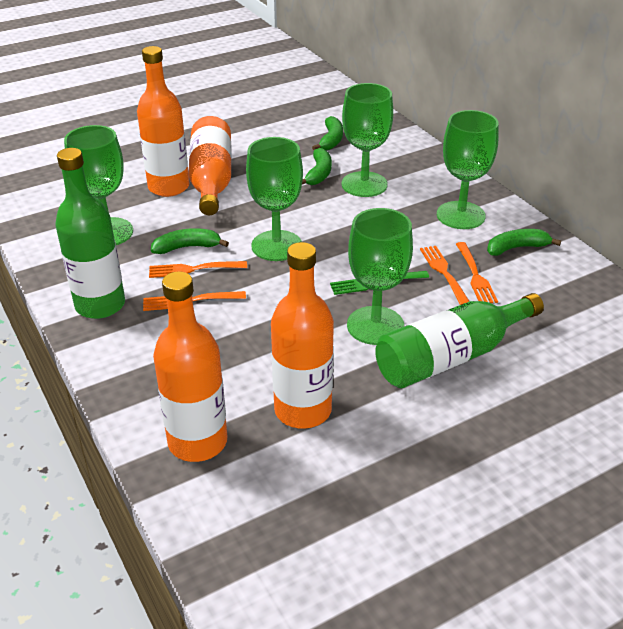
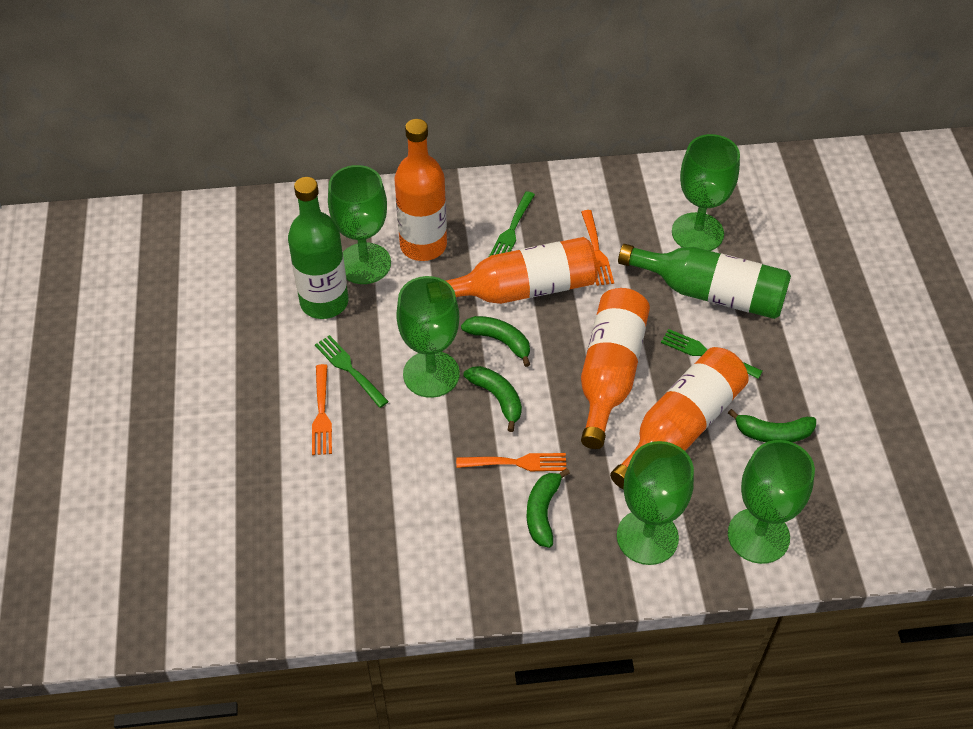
green fork: 1 -> 3
orange fork: 4 -> 3

